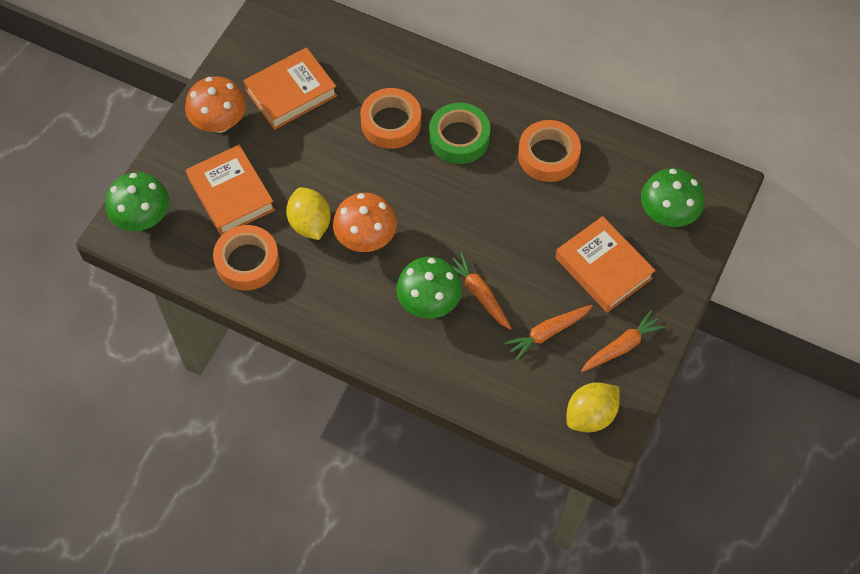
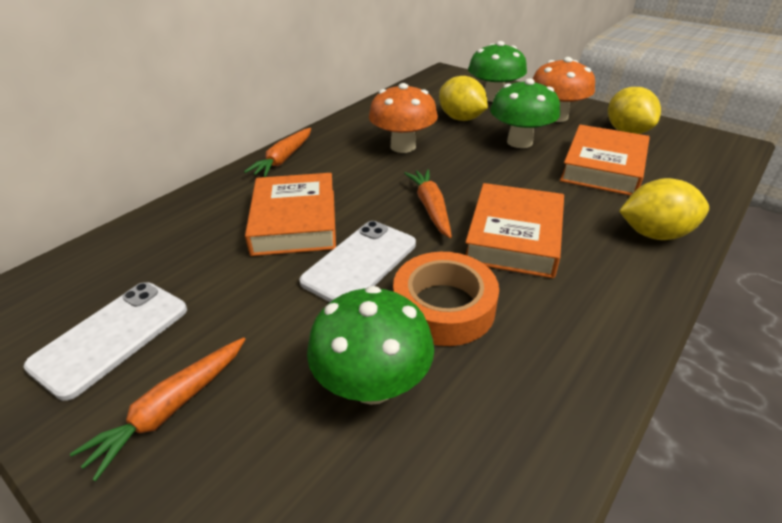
green tape: 1 -> 0
orange tape: 3 -> 1
white phone: 0 -> 2
yellow lemon: 2 -> 3

